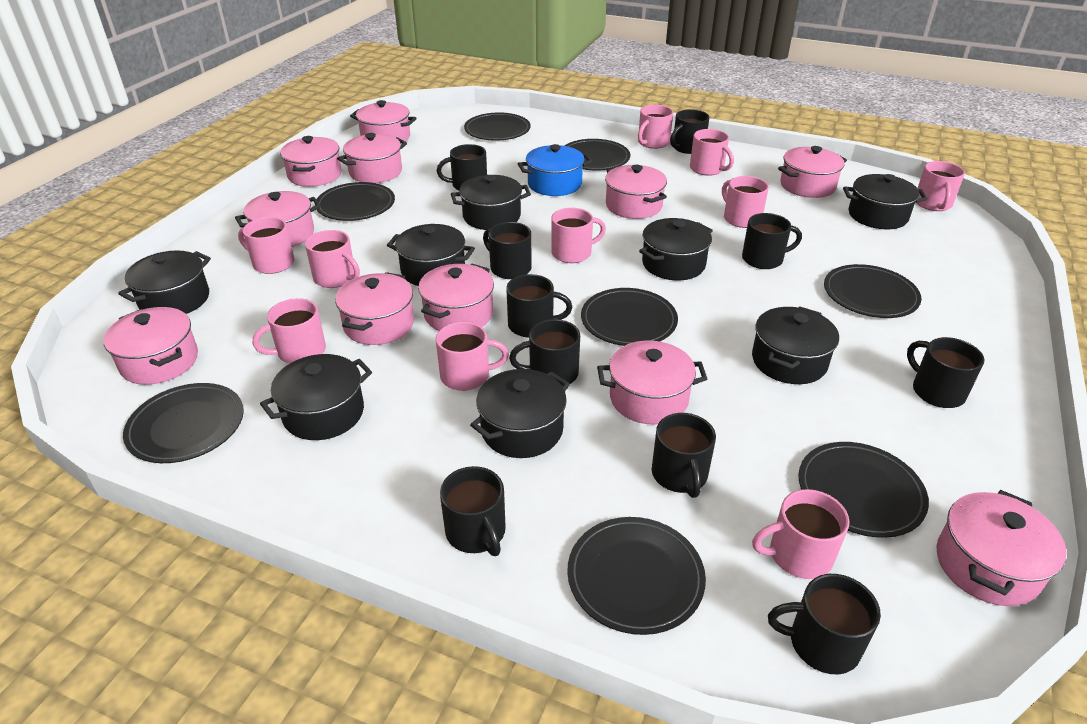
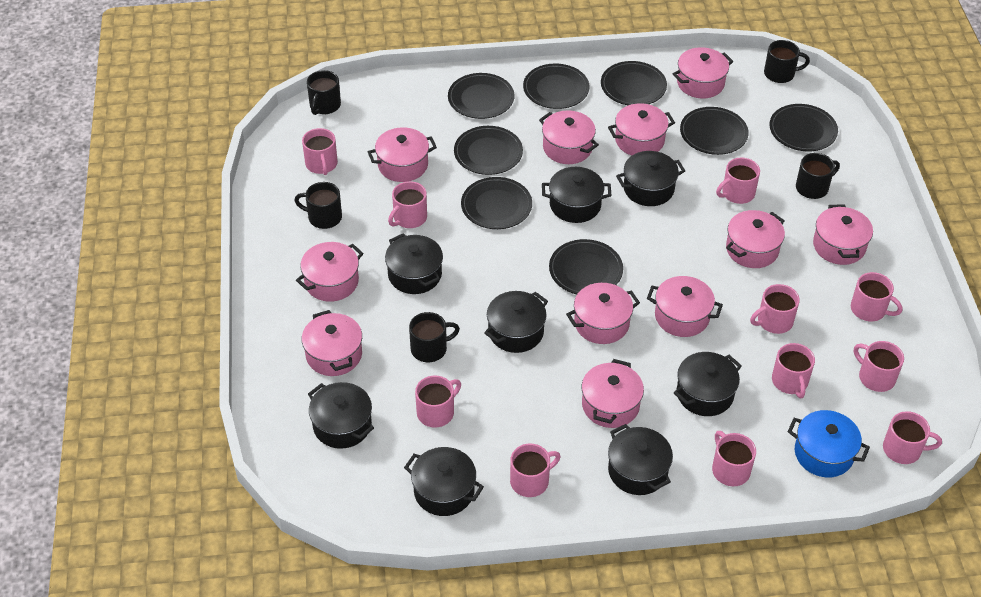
black mug: 10 -> 5
pink mug: 10 -> 11

